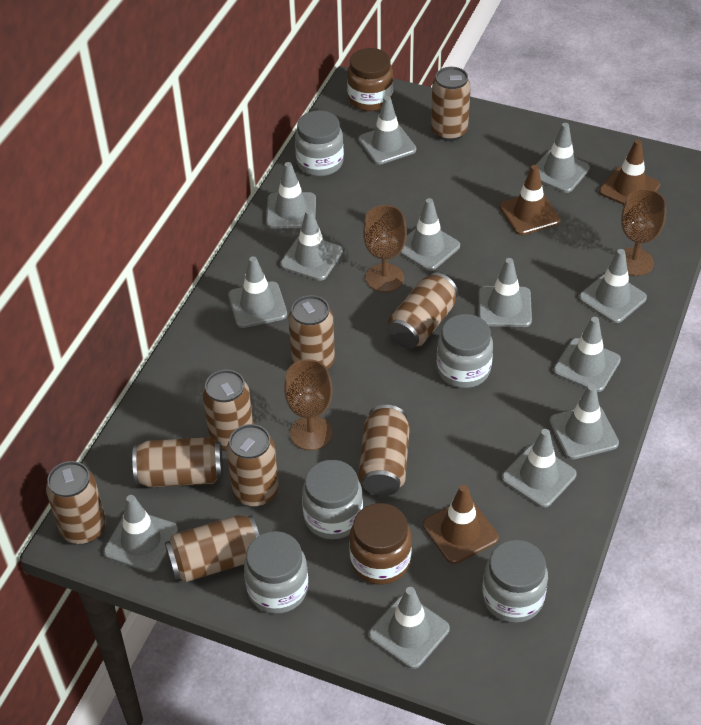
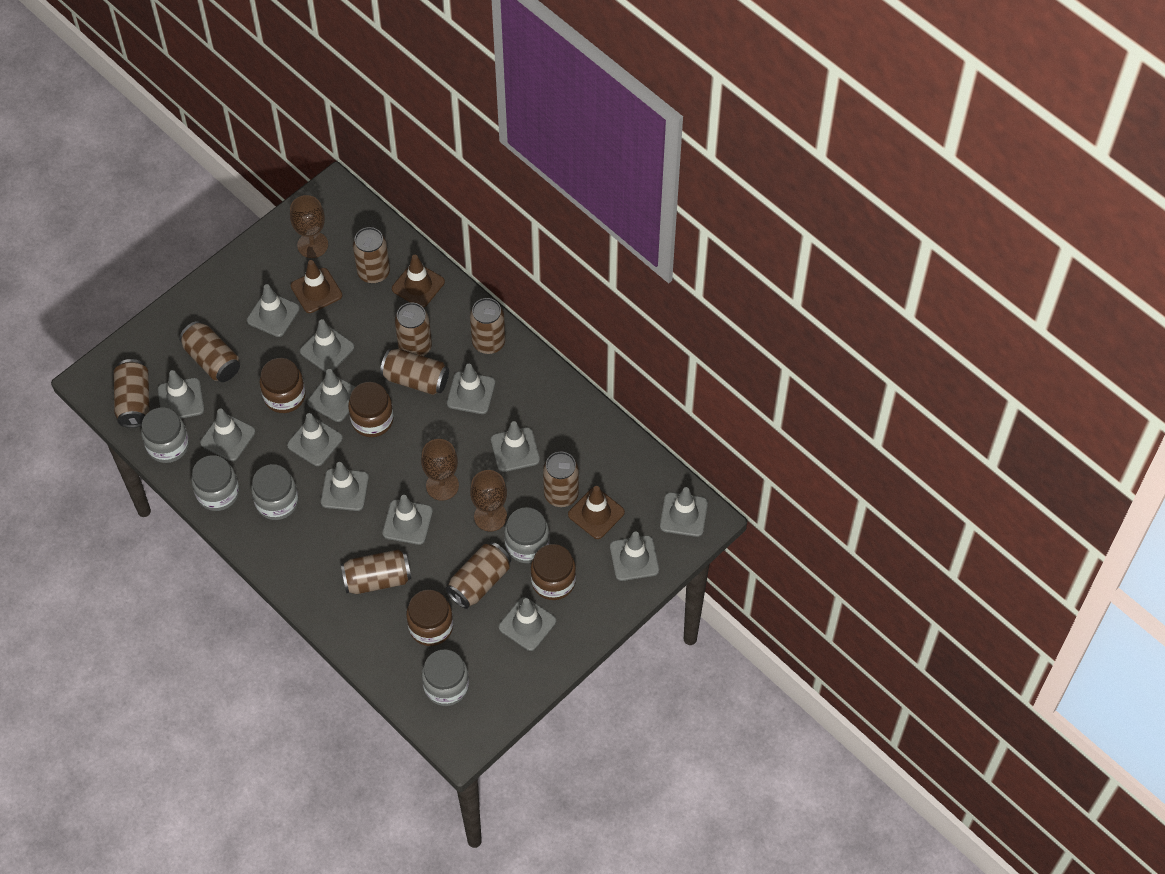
brown jar: 2 -> 4

